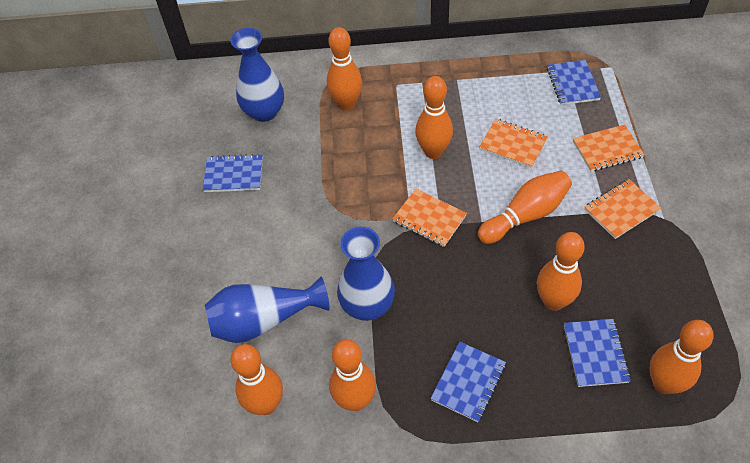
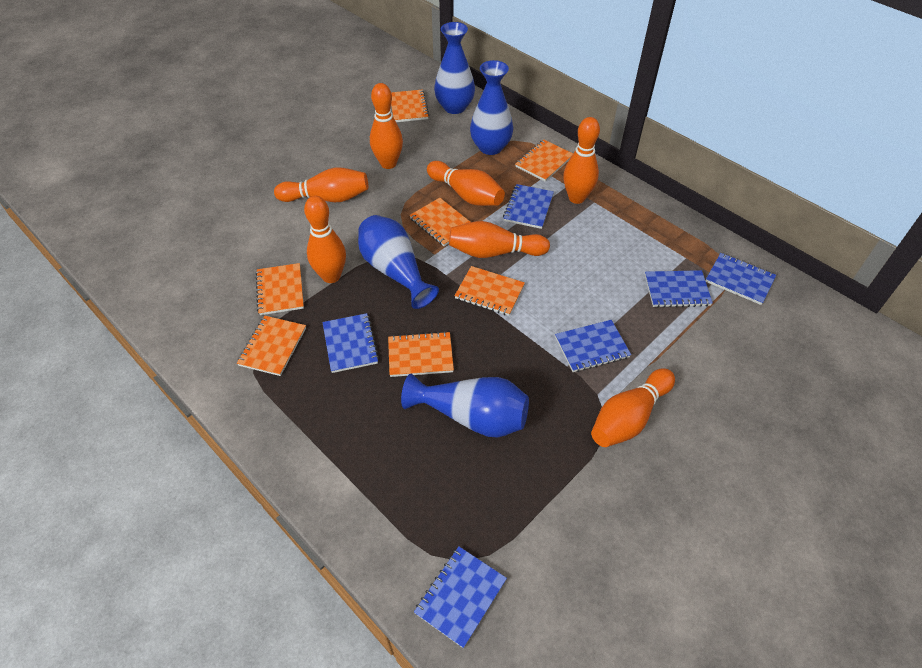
blue notebook: 4 -> 6
blue vase: 3 -> 4
orange notebook: 4 -> 7

